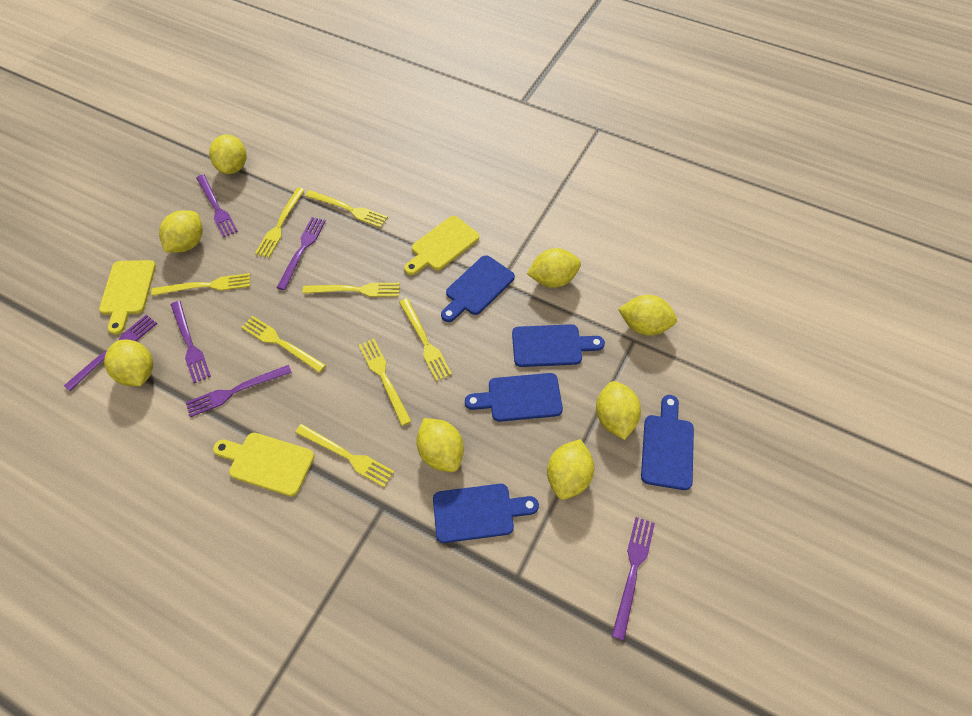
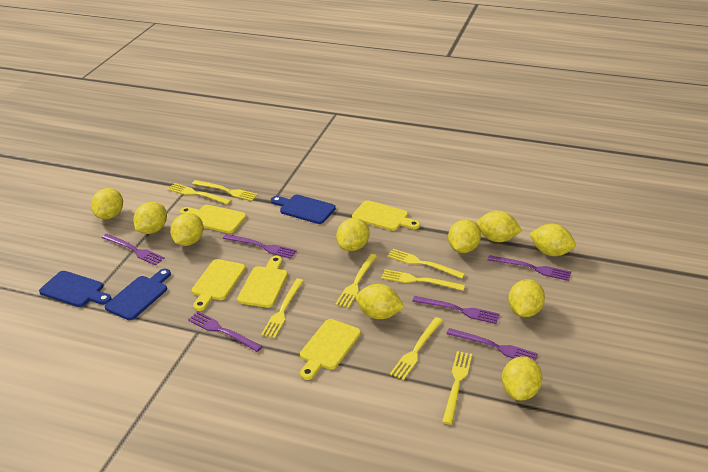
blue cutting board: 5 -> 3
yellow cutting board: 3 -> 5
yellow lemon: 8 -> 10

